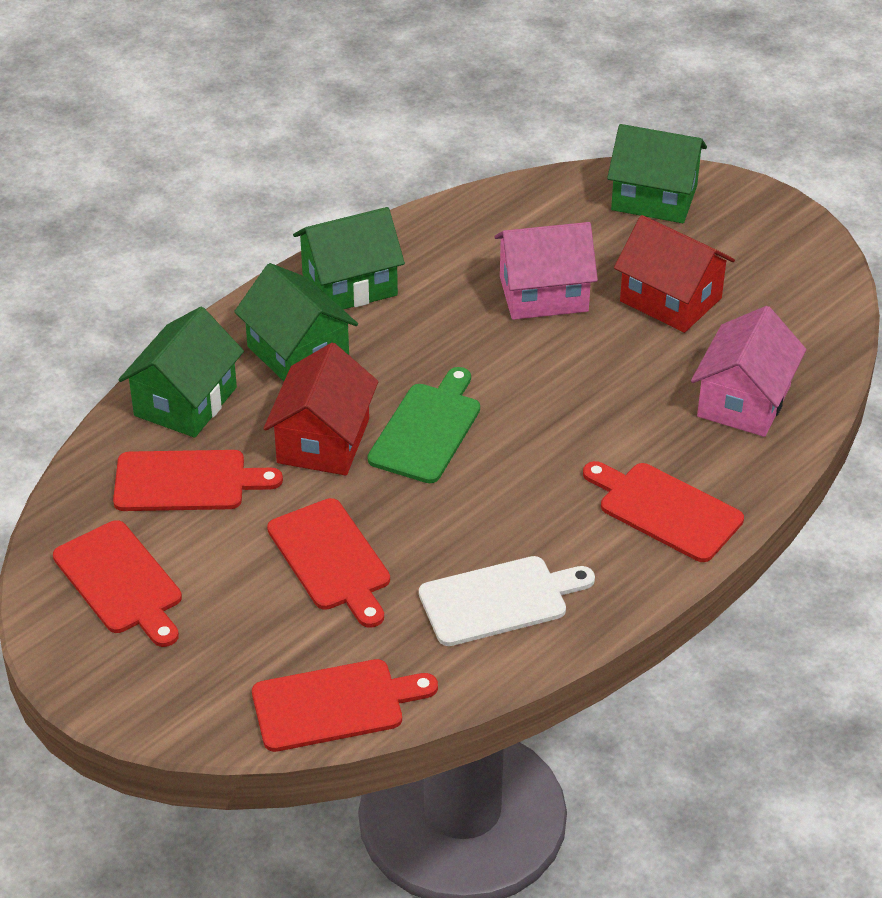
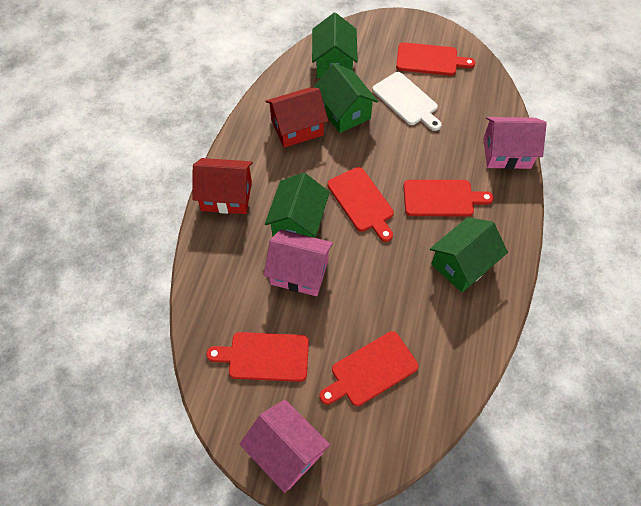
green cutting board: 1 -> 0
pink house: 2 -> 3

